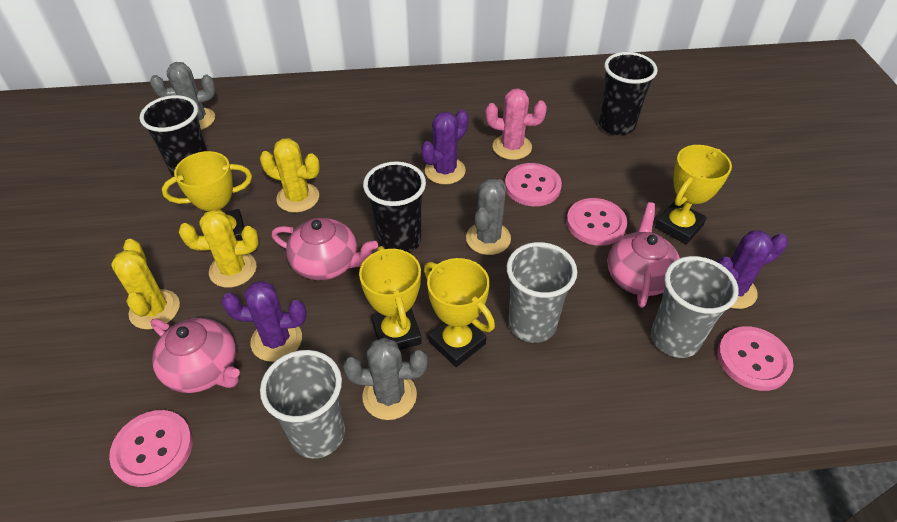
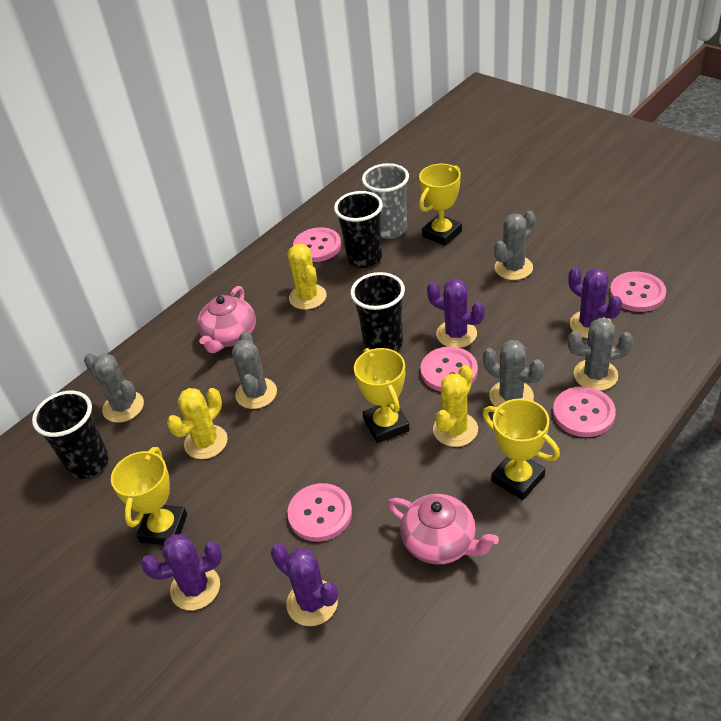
grey cactus: 3 -> 5
grey cup: 3 -> 1
pink button: 4 -> 5
pink cactus: 1 -> 0
pink teapot: 3 -> 2
purple cactus: 3 -> 4

